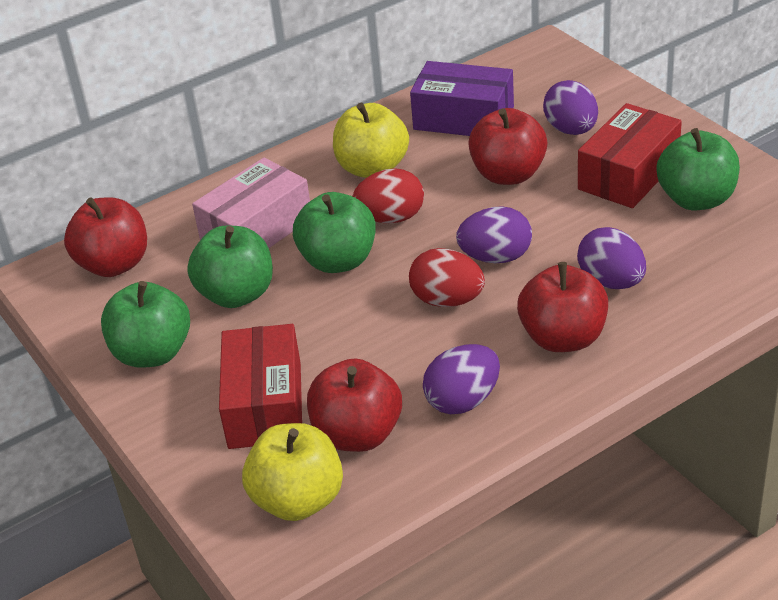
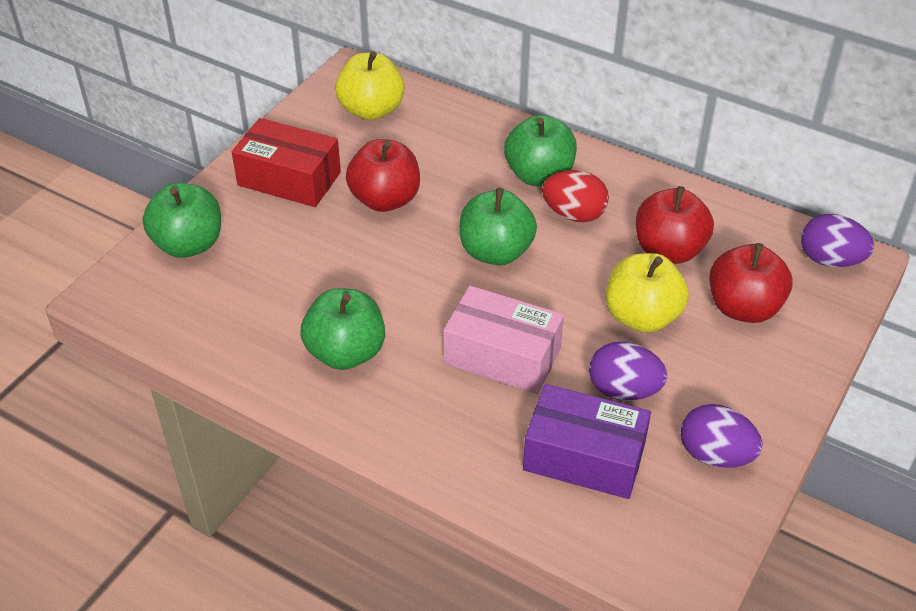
purple egg: 4 -> 3
red apple: 4 -> 3
red box: 2 -> 1
red egg: 2 -> 1

